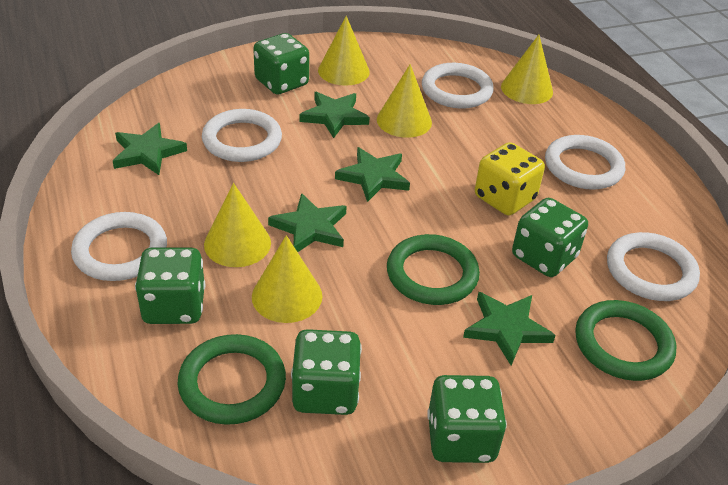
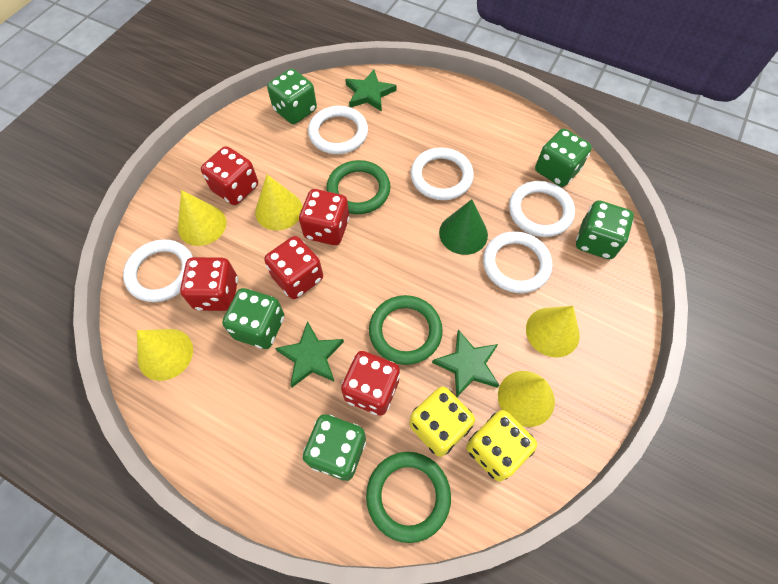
green cone: 0 -> 1
green star: 5 -> 3
red dice: 0 -> 5
yellow dice: 1 -> 2

